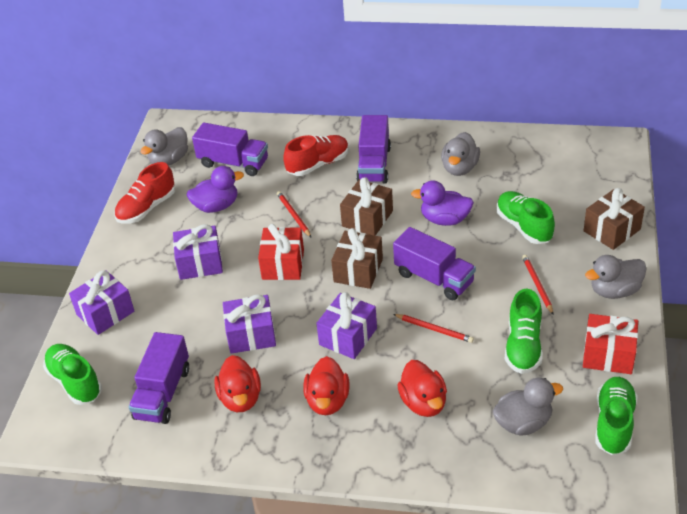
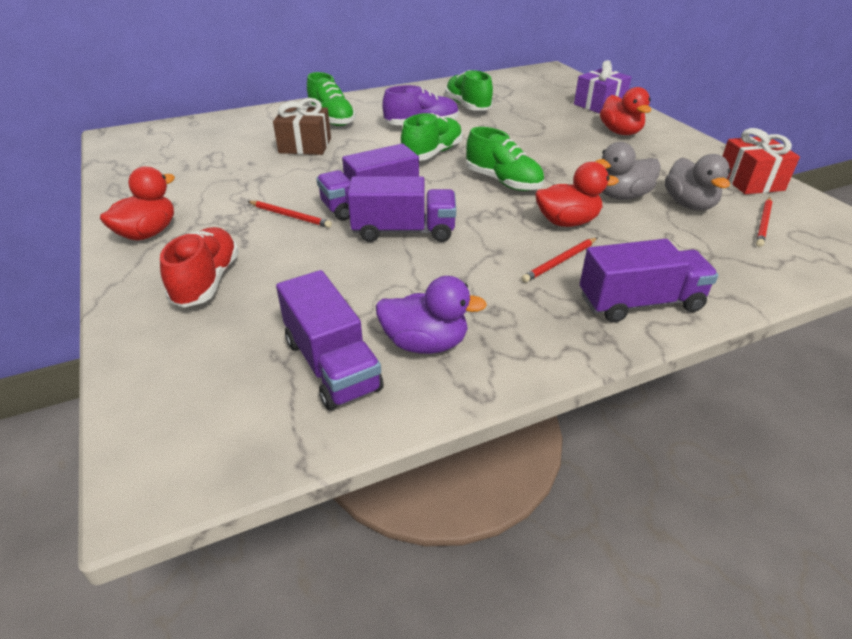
brown gift: 3 -> 1
grey duck: 4 -> 2
purple duck: 2 -> 1
purple gift: 4 -> 1
purple shoe: 0 -> 1
red gift: 2 -> 1
red shoe: 2 -> 1

